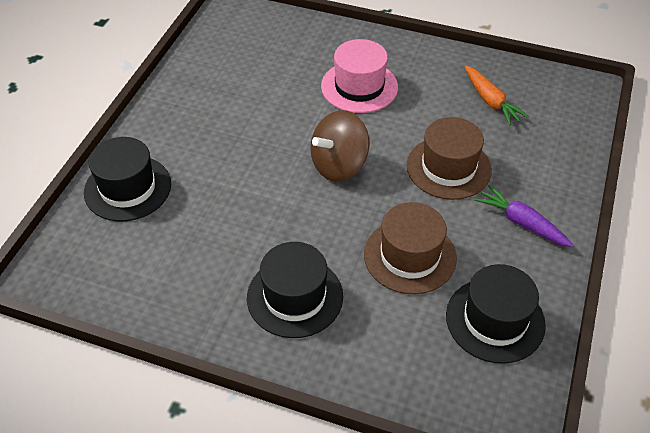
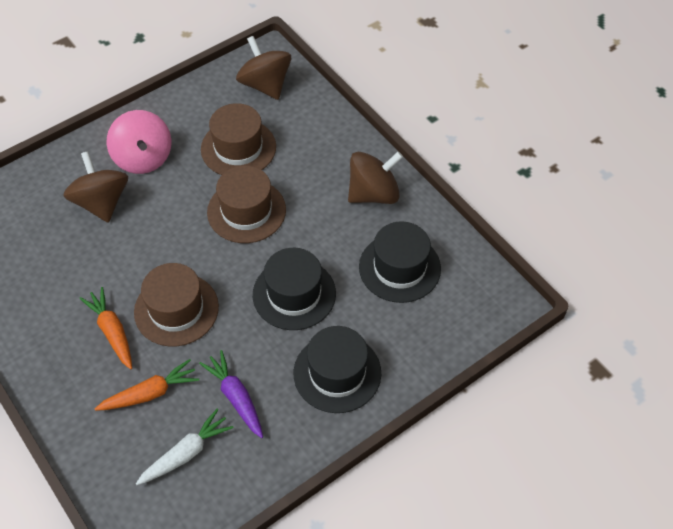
brown hat: 2 -> 3
brown spinning top: 1 -> 3
orange carrot: 1 -> 2
pink hat: 1 -> 0
pink spinning top: 0 -> 1
white carrot: 0 -> 1

